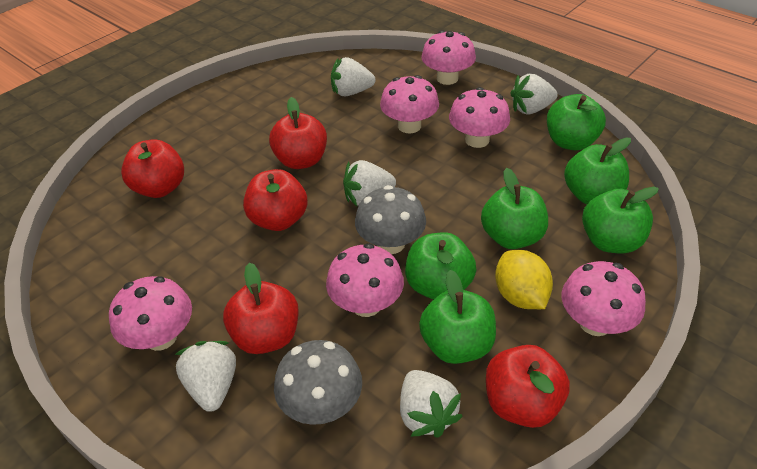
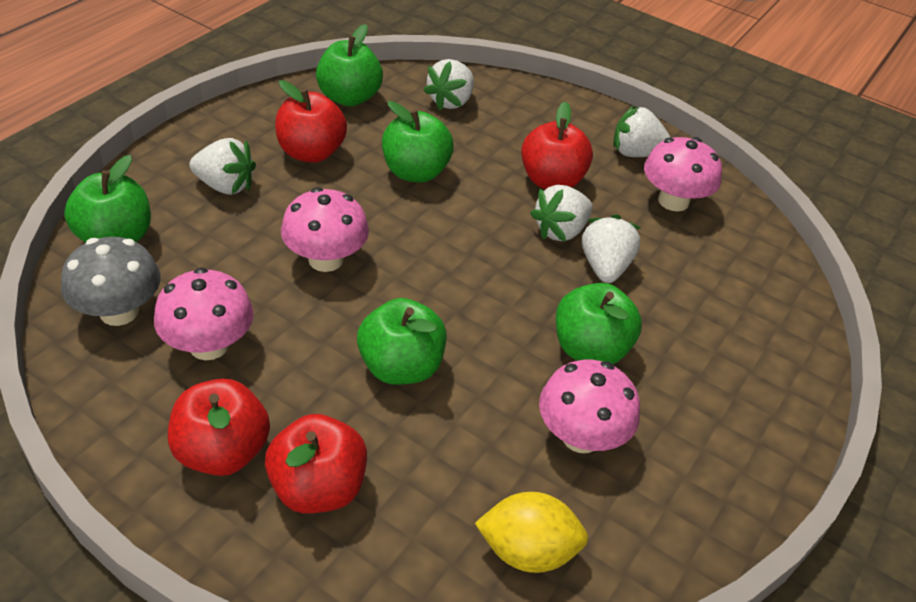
green apple: 6 -> 5
grey mushroom: 2 -> 1
pink mushroom: 6 -> 4
red apple: 5 -> 4

